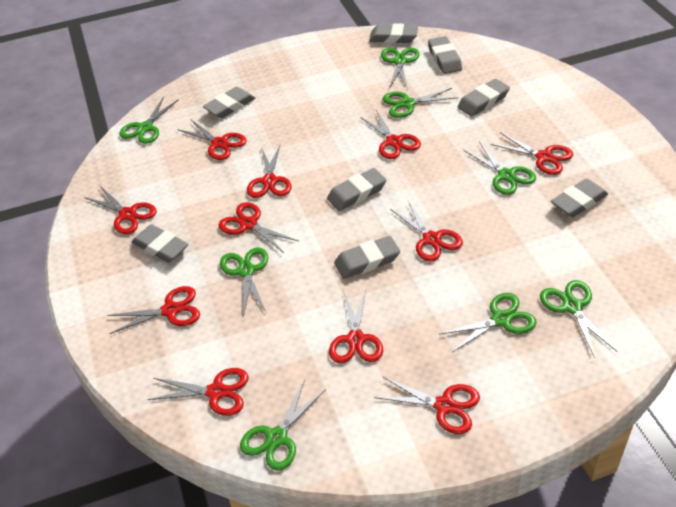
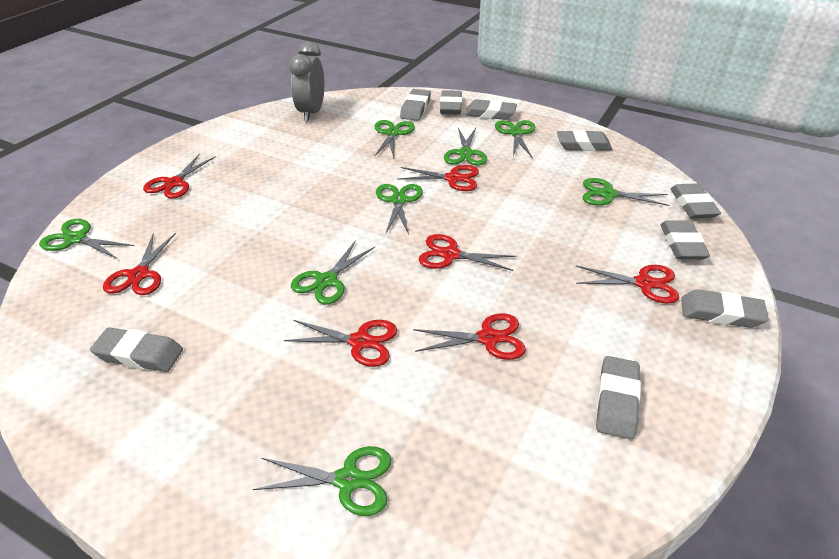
grey clock: 0 -> 1
grey eraser: 8 -> 9
red scissors: 11 -> 7

